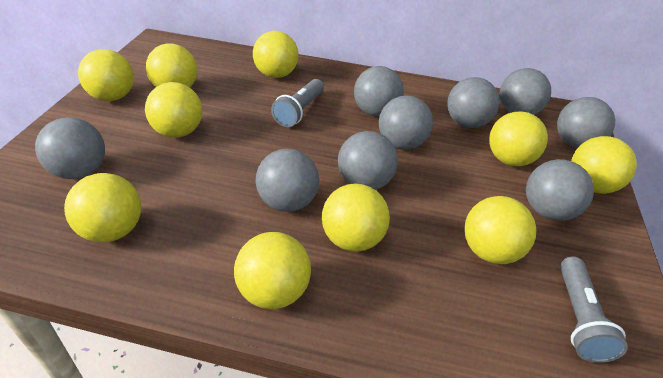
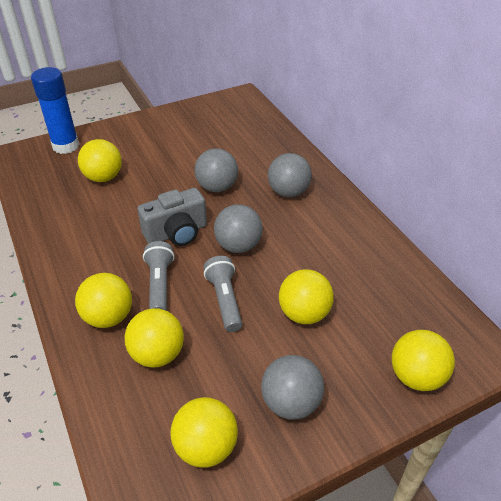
blue glue stick: 0 -> 1
grey ball: 9 -> 4
grey camera: 0 -> 1
yellow ball: 10 -> 6

